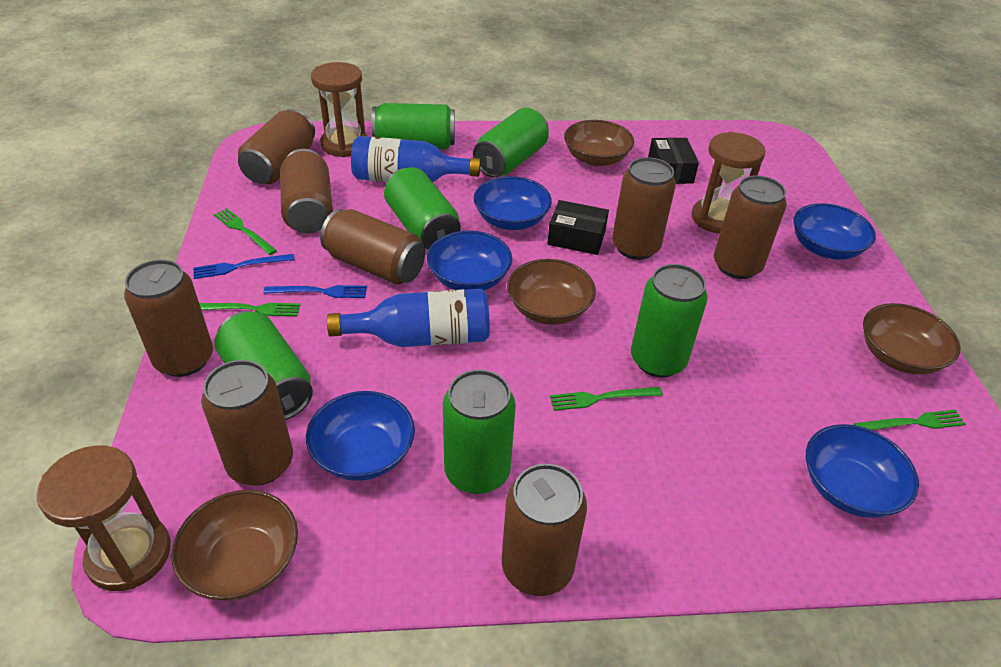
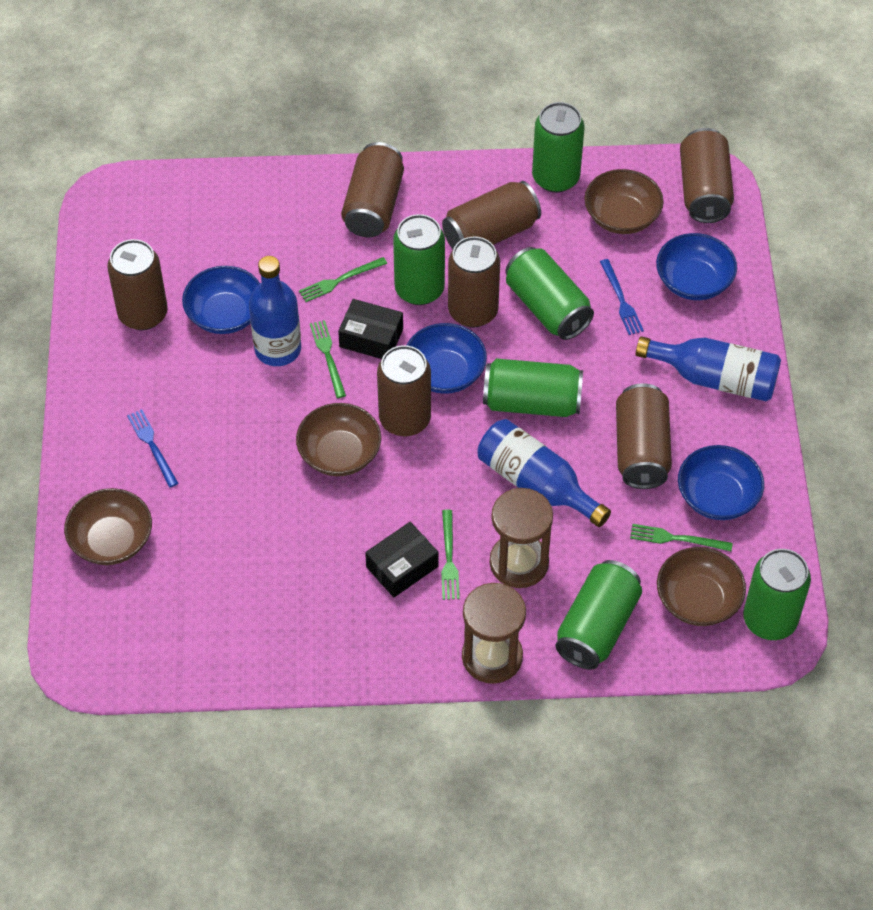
blue bottle: 2 -> 3
blue bowl: 5 -> 4
brown can: 8 -> 7
brown hourglass: 3 -> 2

